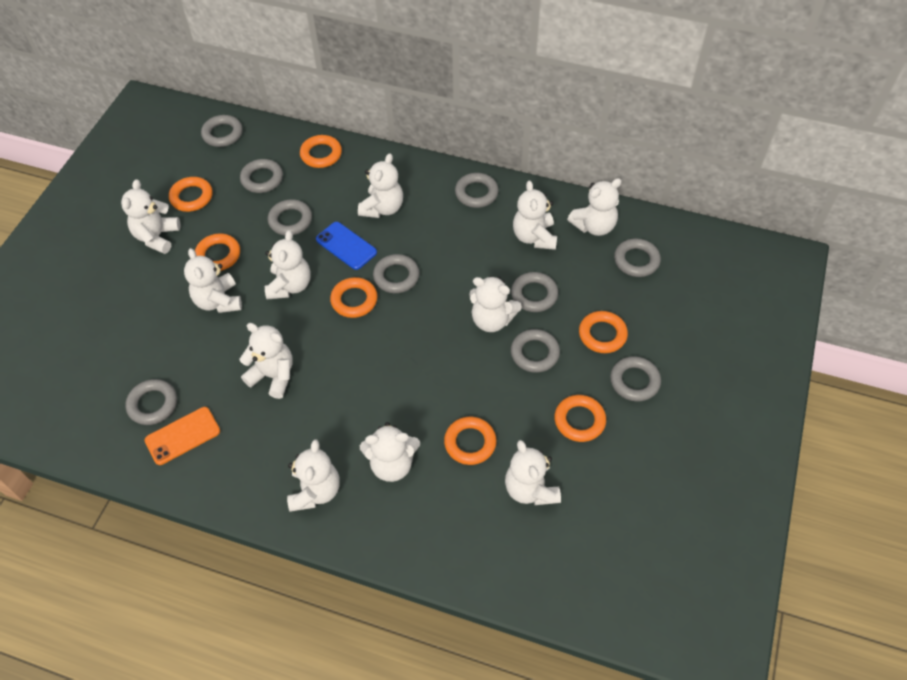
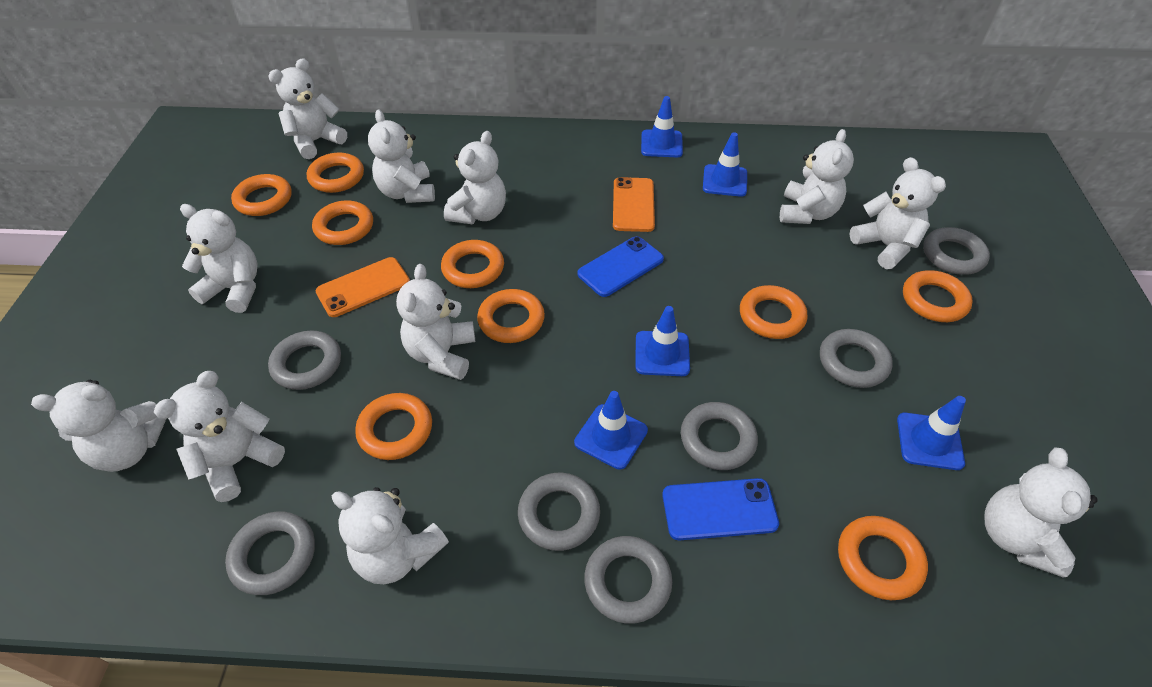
blue phone: 1 -> 2
blue traffic cone: 0 -> 5
grey ring: 10 -> 7
orange phone: 1 -> 2
orange ring: 7 -> 9

